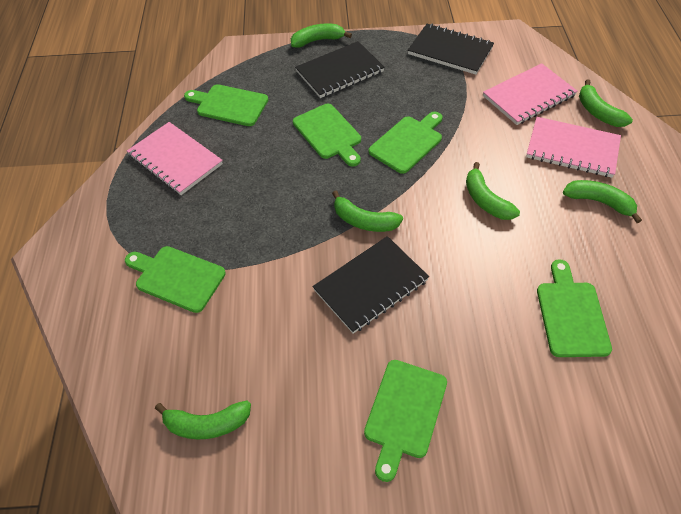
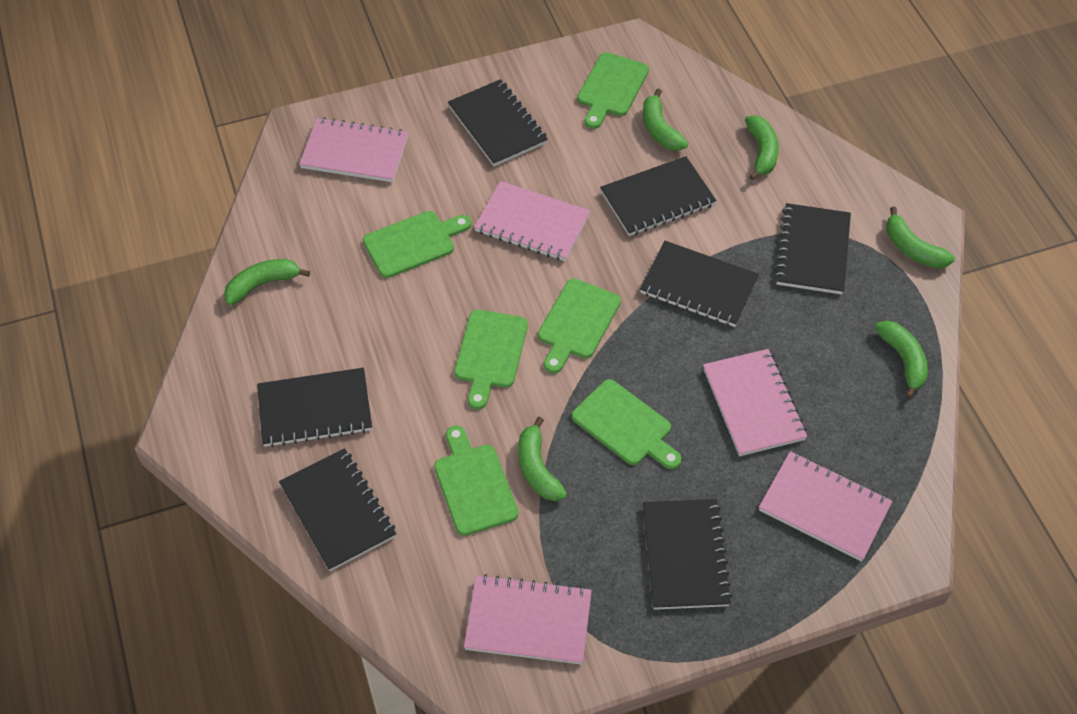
black notebook: 3 -> 7
pink notebook: 3 -> 5

